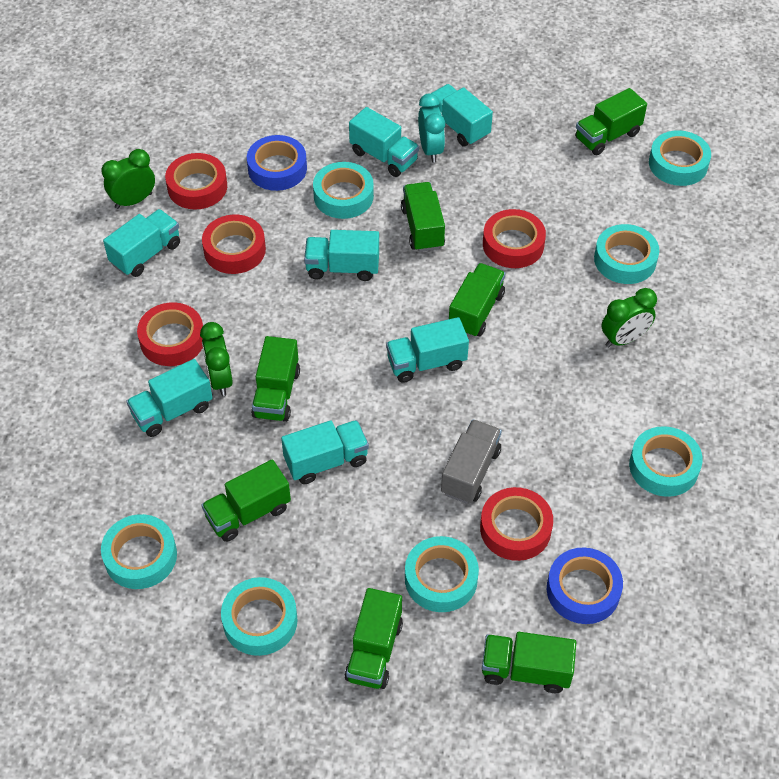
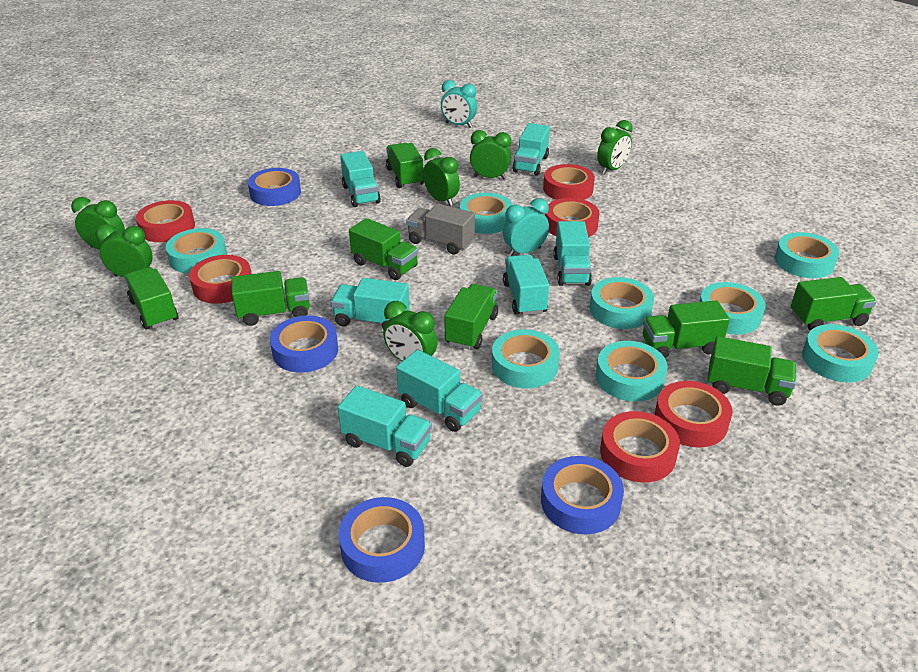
blue tape: 2 -> 4
green clock: 3 -> 6
green truck: 7 -> 8
red tape: 5 -> 6
turquoise clock: 1 -> 2
turquoise tape: 7 -> 8

